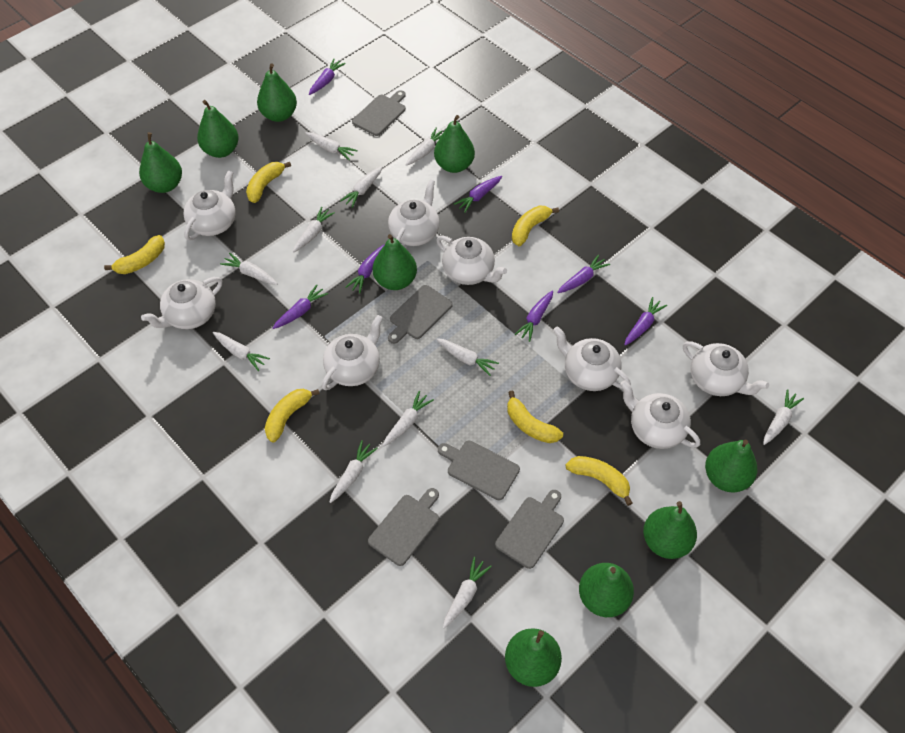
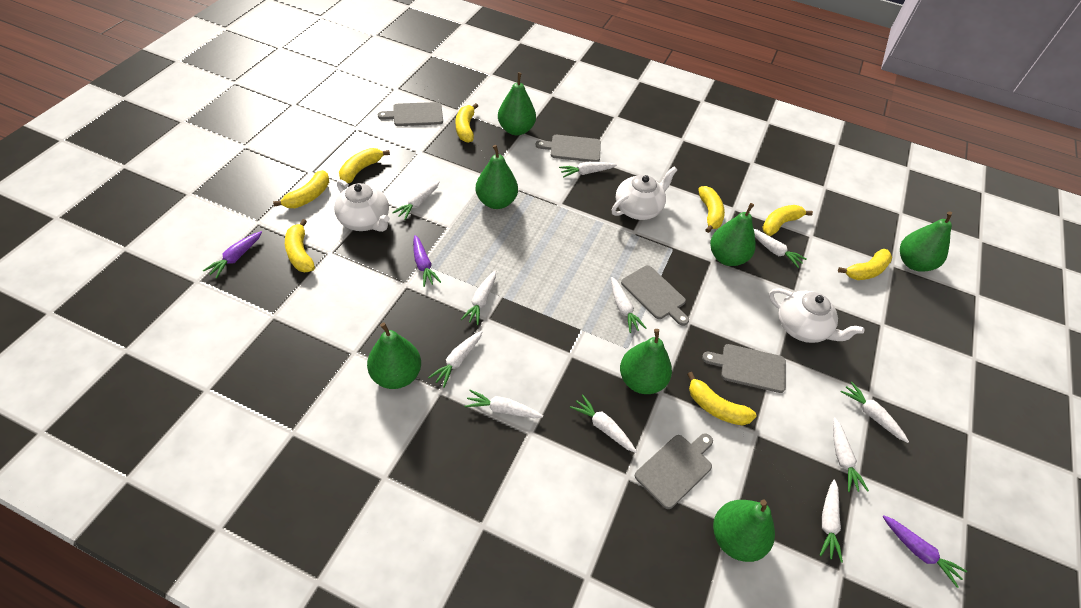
green pear: 9 -> 7
purple carrot: 7 -> 3
white teapot: 8 -> 3
yellow banana: 6 -> 8

